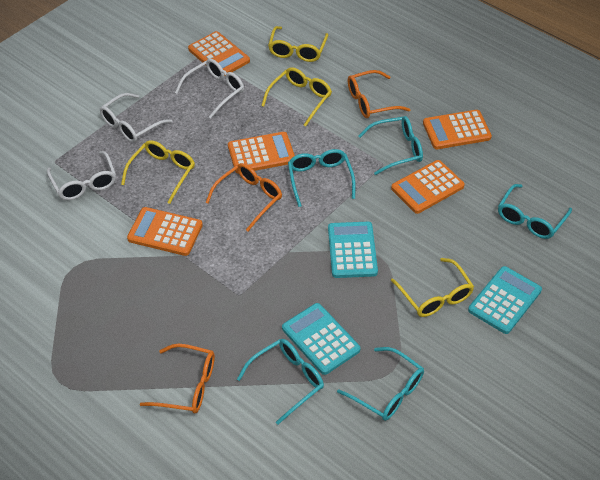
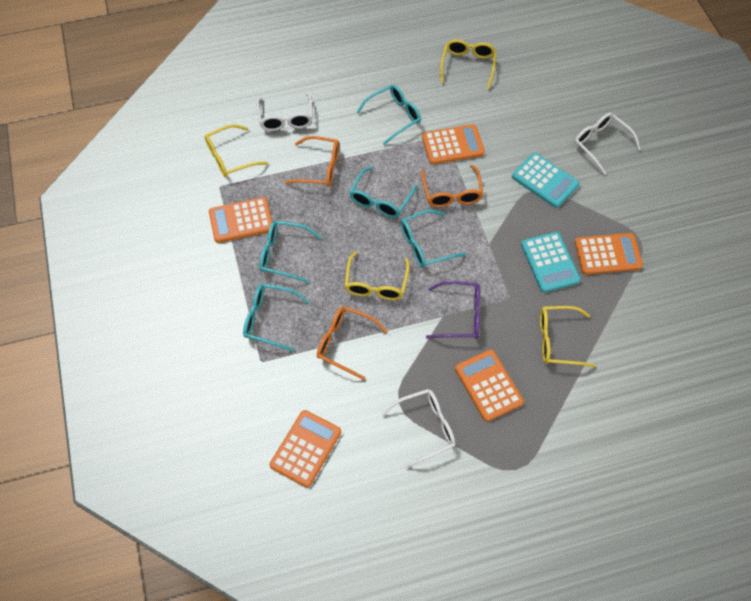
purple glasses: 0 -> 1
turquoise calculator: 3 -> 2

